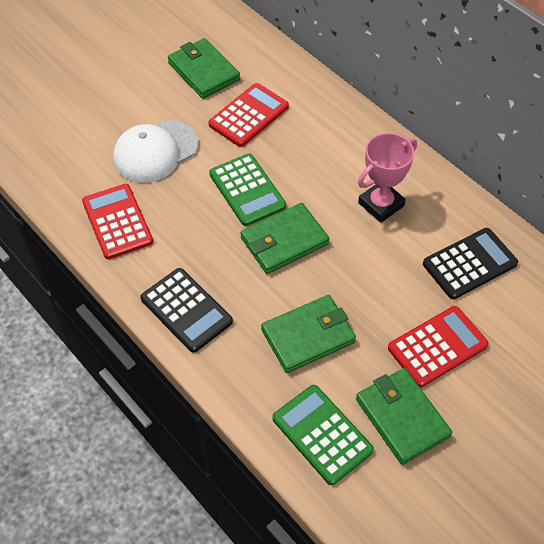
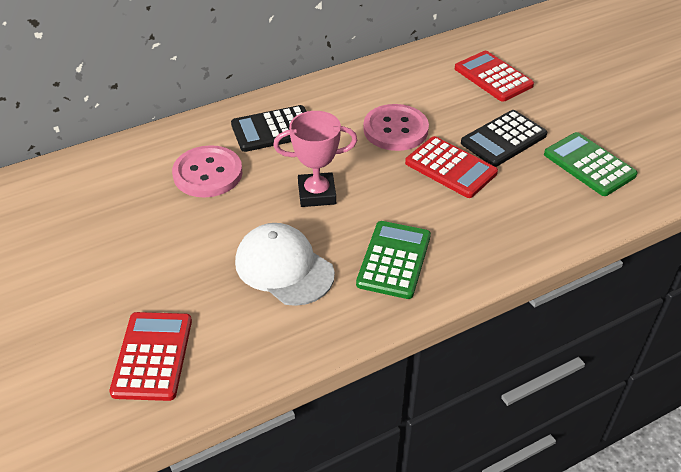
green wallet: 4 -> 0
pink button: 0 -> 2

